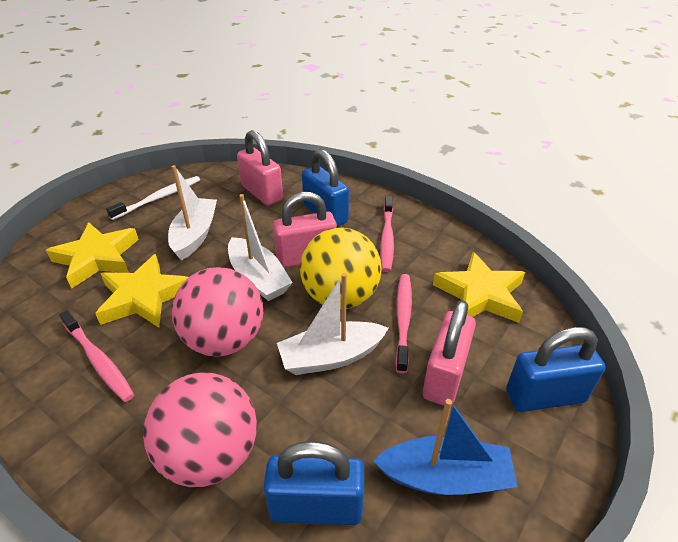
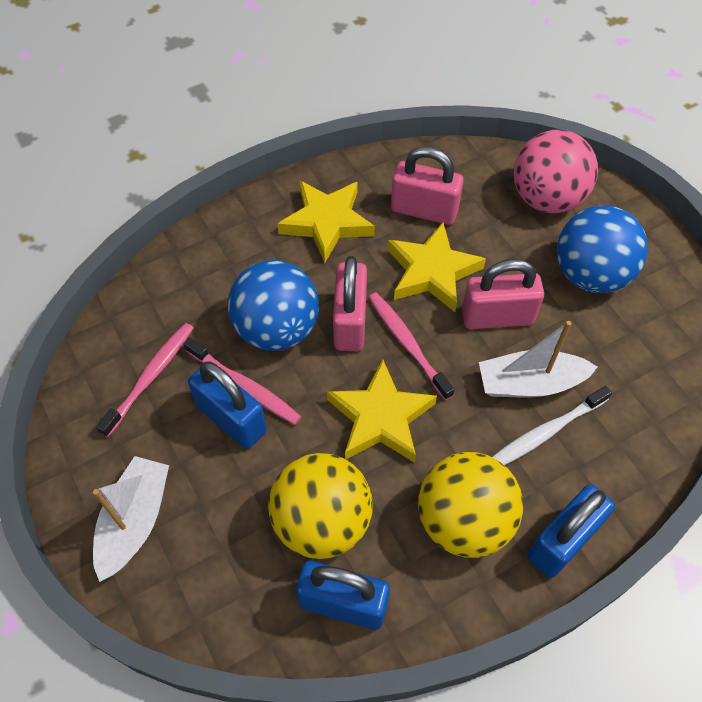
blue ball: 0 -> 2
blue boat: 1 -> 0
pink ball: 2 -> 1
white boat: 3 -> 2
yellow ball: 1 -> 2

